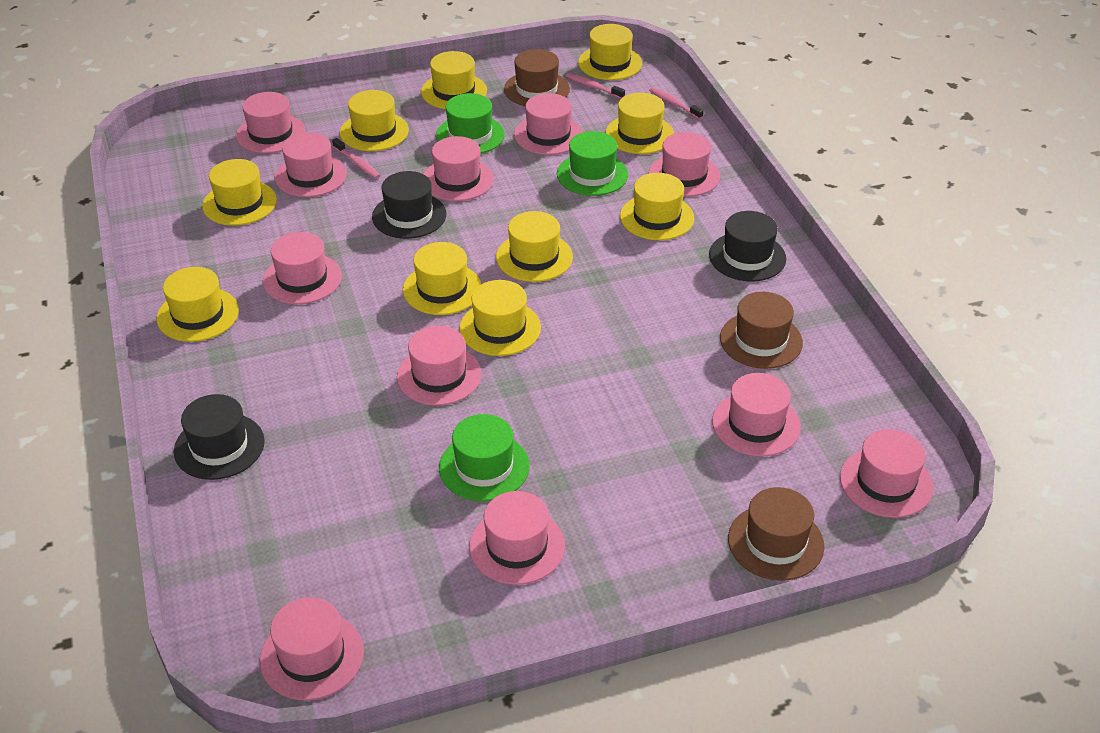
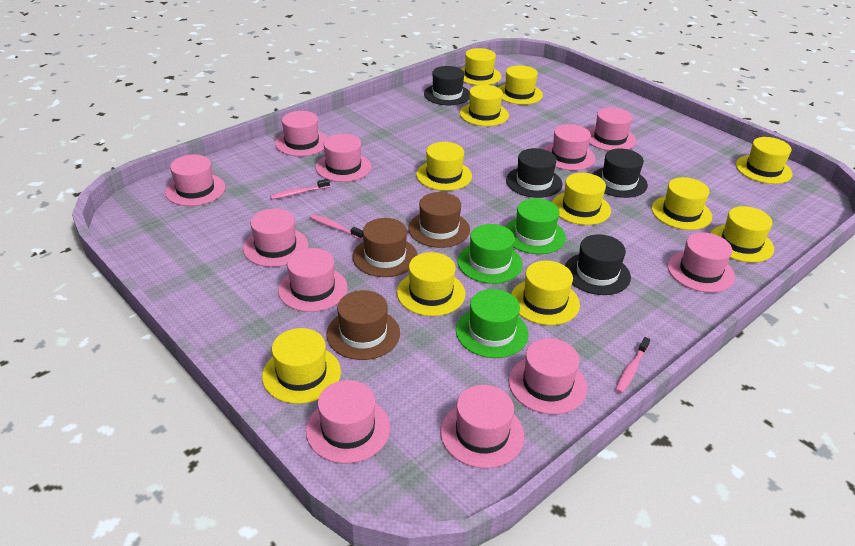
black hat: 3 -> 4
yellow hat: 10 -> 11

